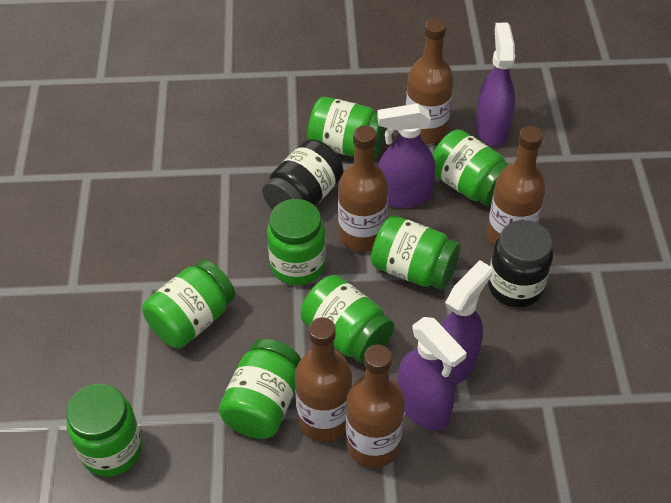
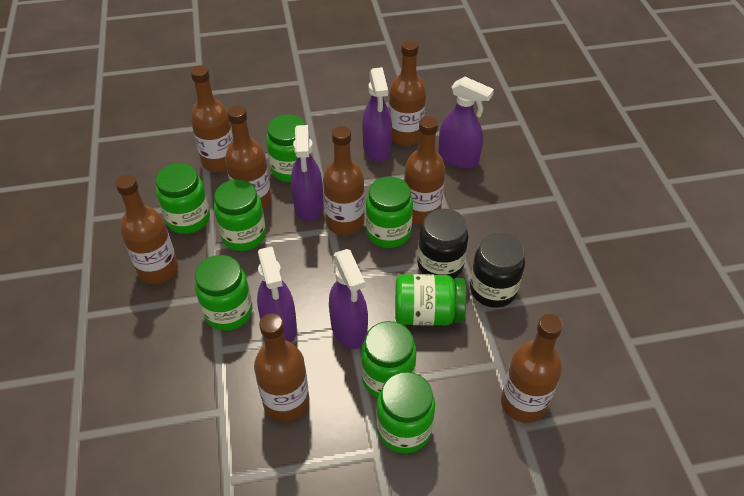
brown bottle: 5 -> 8
purple spray bottle: 4 -> 5

